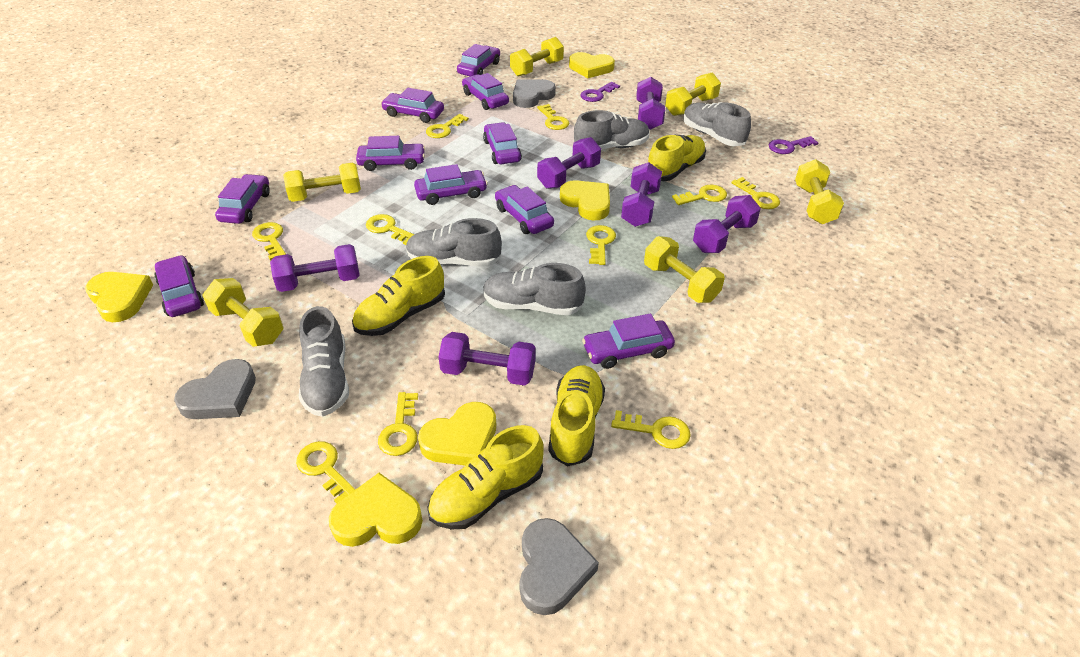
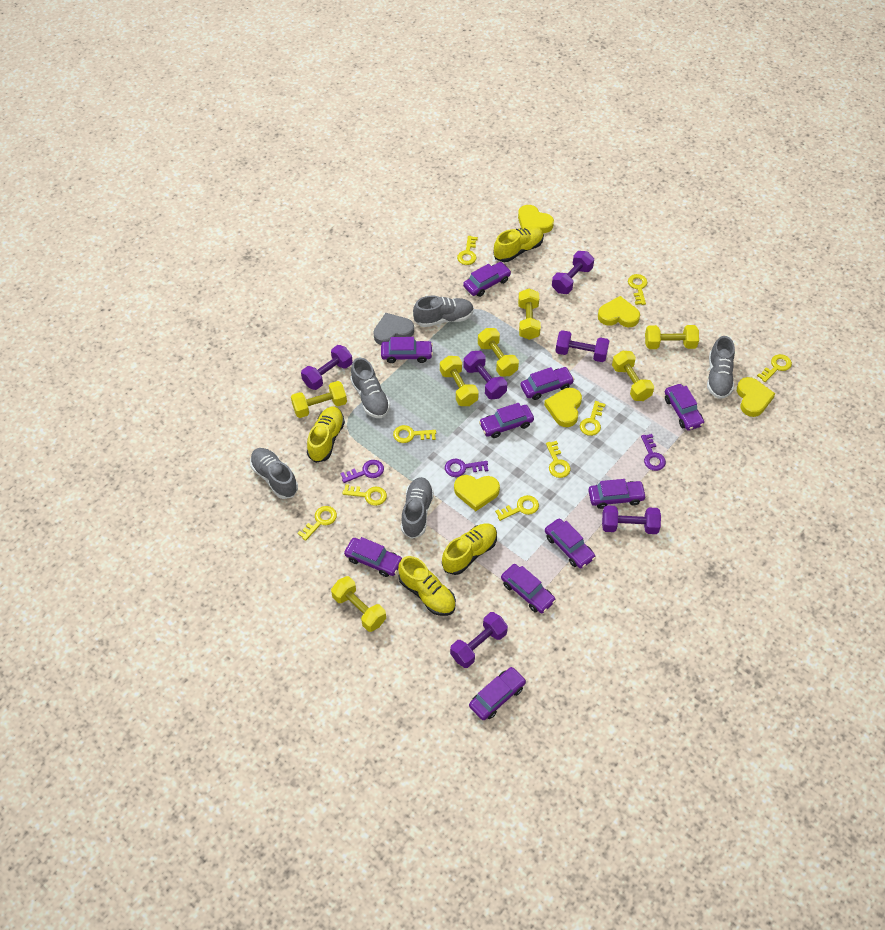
grey heart: 3 -> 1
purple key: 2 -> 3
yellow dumbbell: 6 -> 7
yellow key: 10 -> 9

